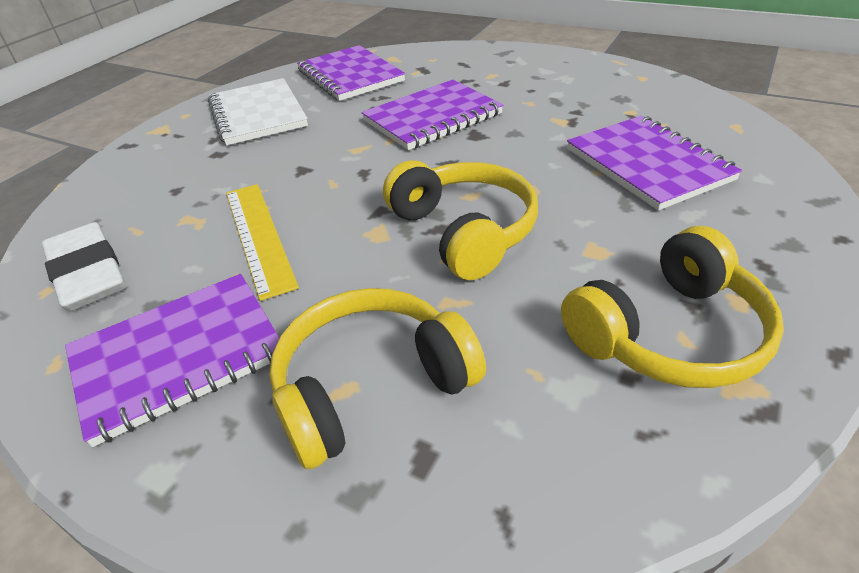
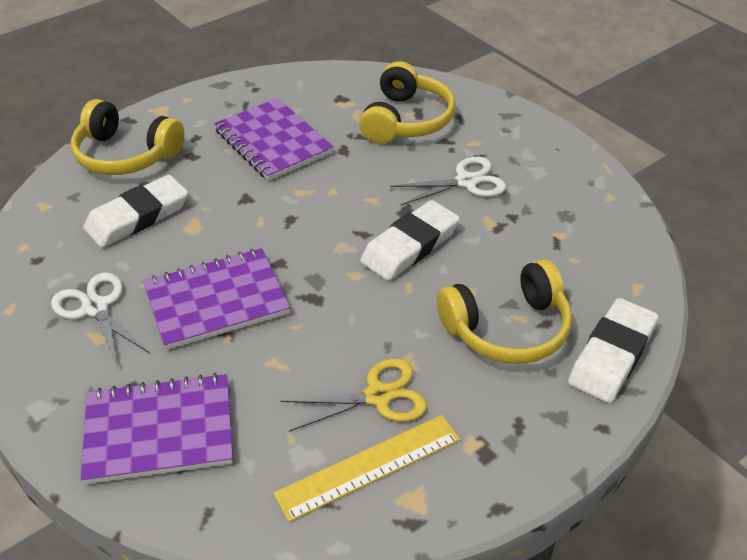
purple notebook: 4 -> 3
white eraser: 1 -> 3
white notebook: 1 -> 0
white scissors: 0 -> 2
yellow scissors: 0 -> 1

